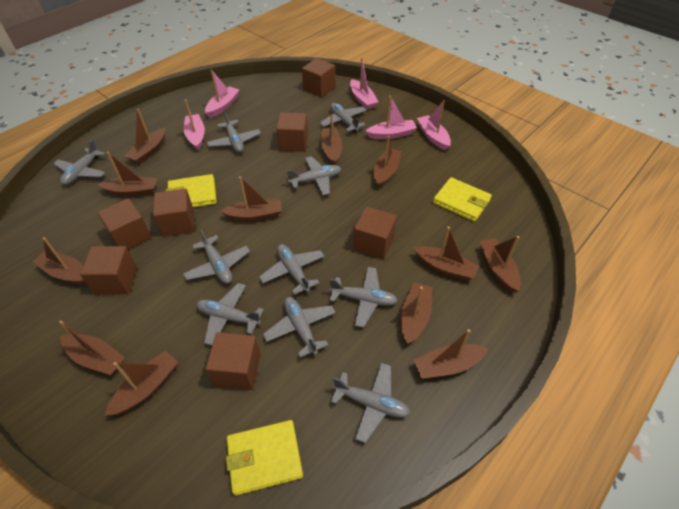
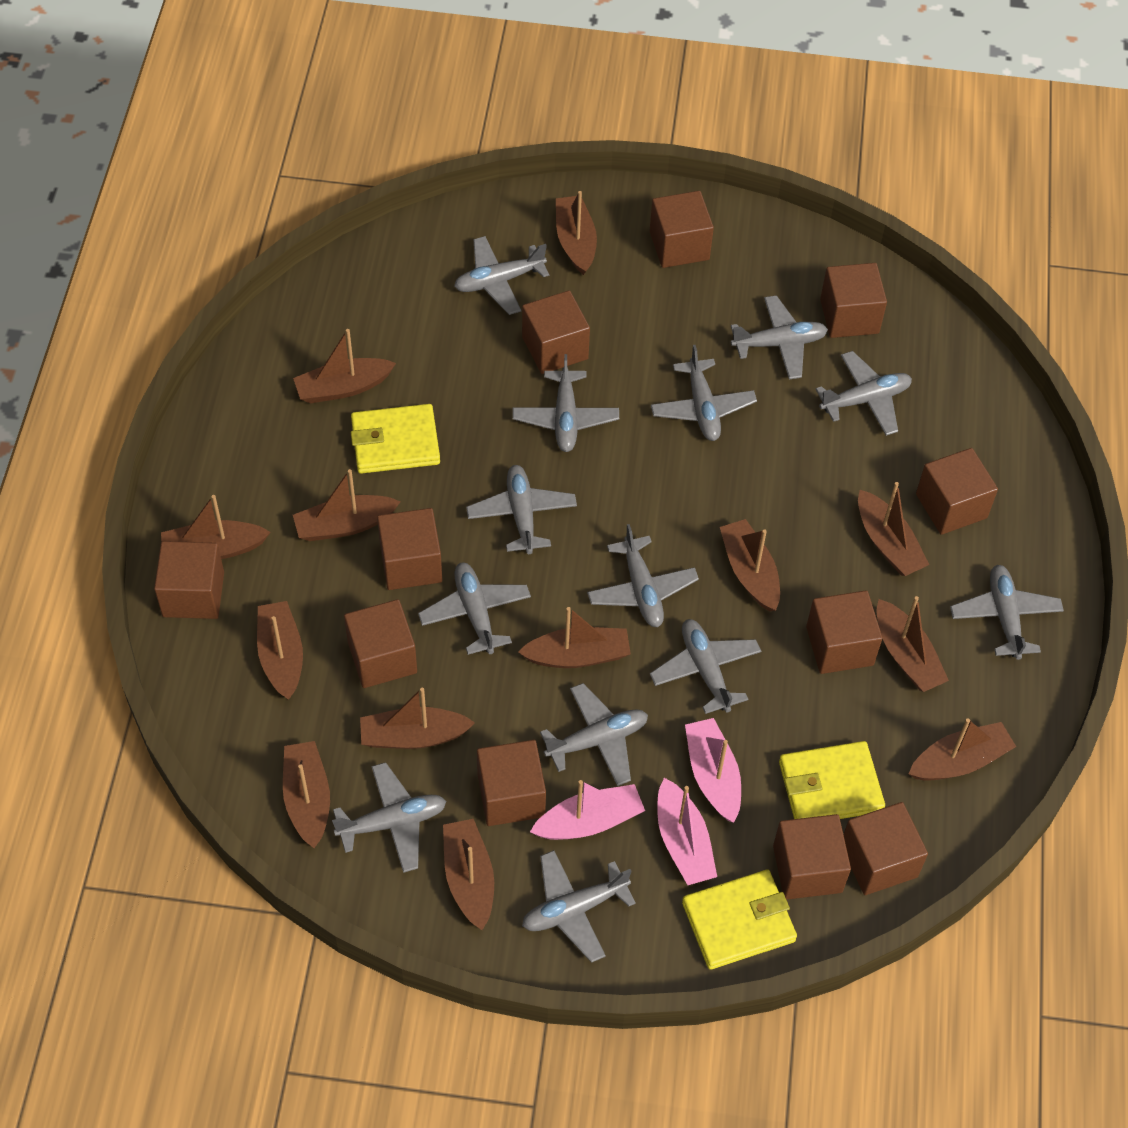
brown boat: 12 -> 13
brown cube: 7 -> 11
grey plane: 10 -> 13
pink boat: 5 -> 3

